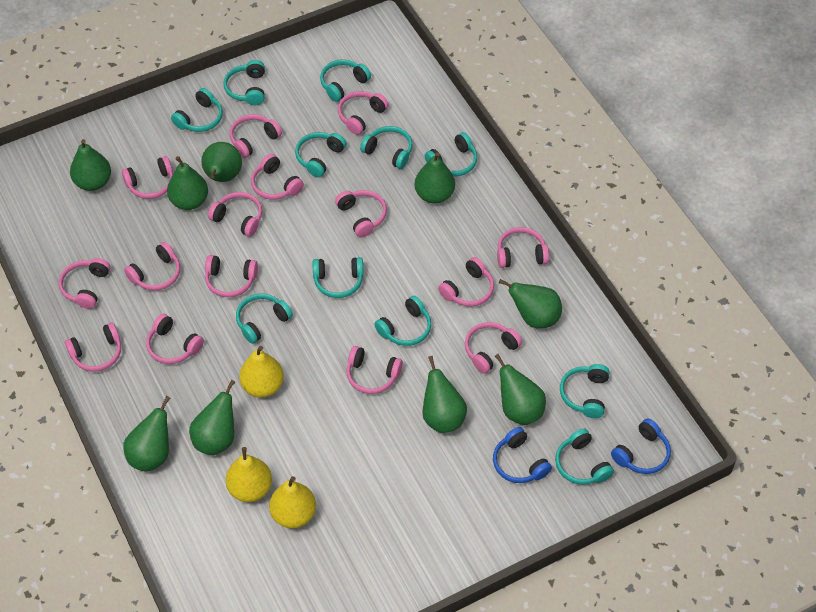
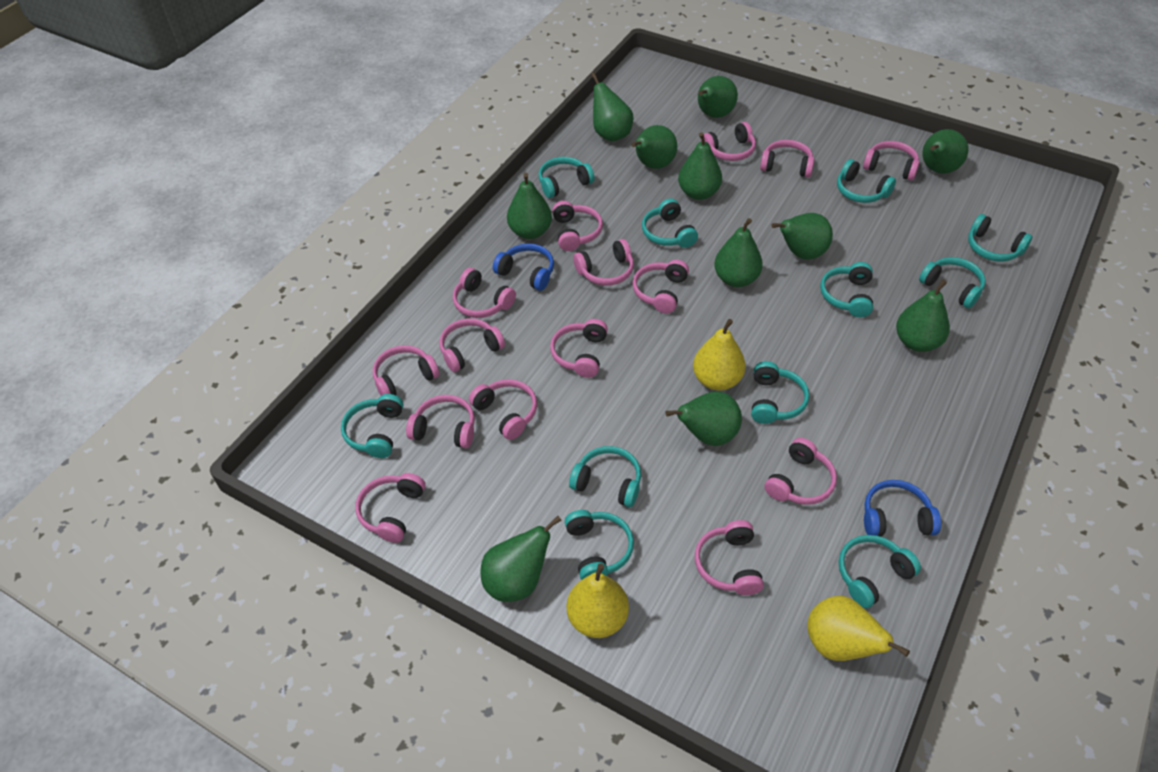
green pear: 9 -> 11

